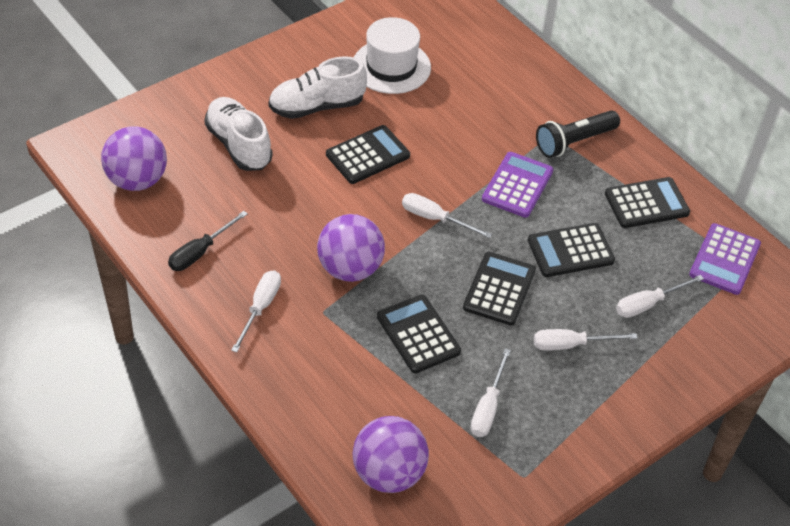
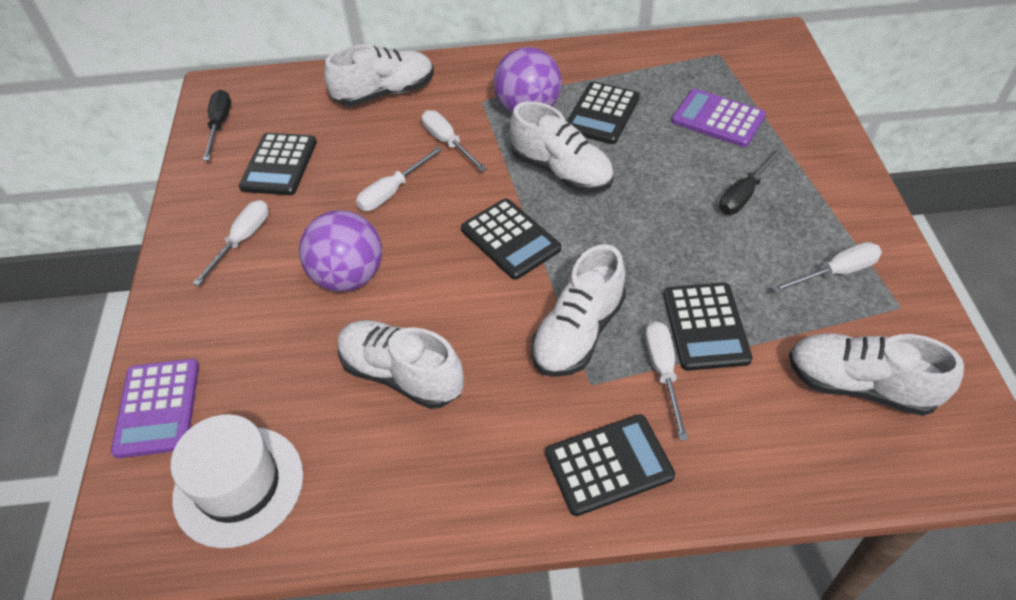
black flashlight: 1 -> 0
black screwdriver: 1 -> 2
purple ball: 3 -> 2
white shoe: 2 -> 5

